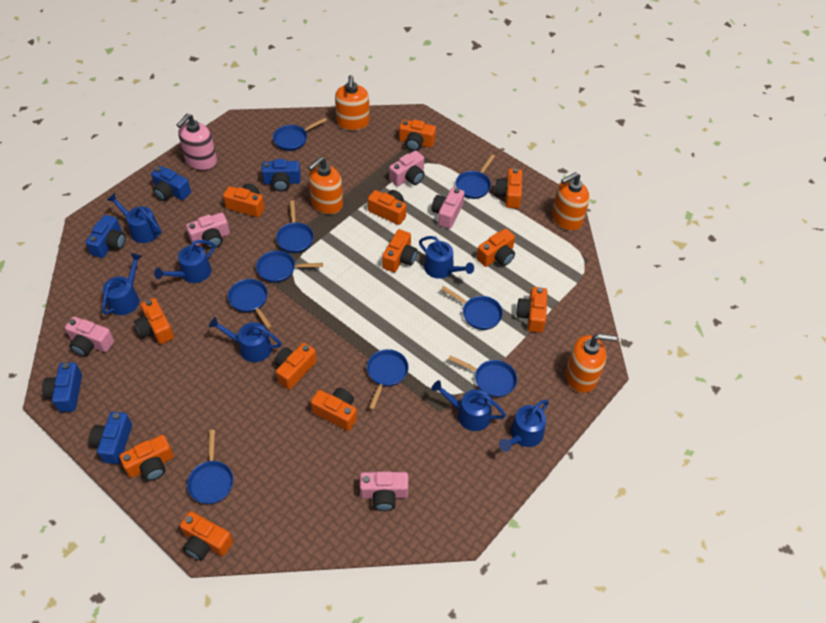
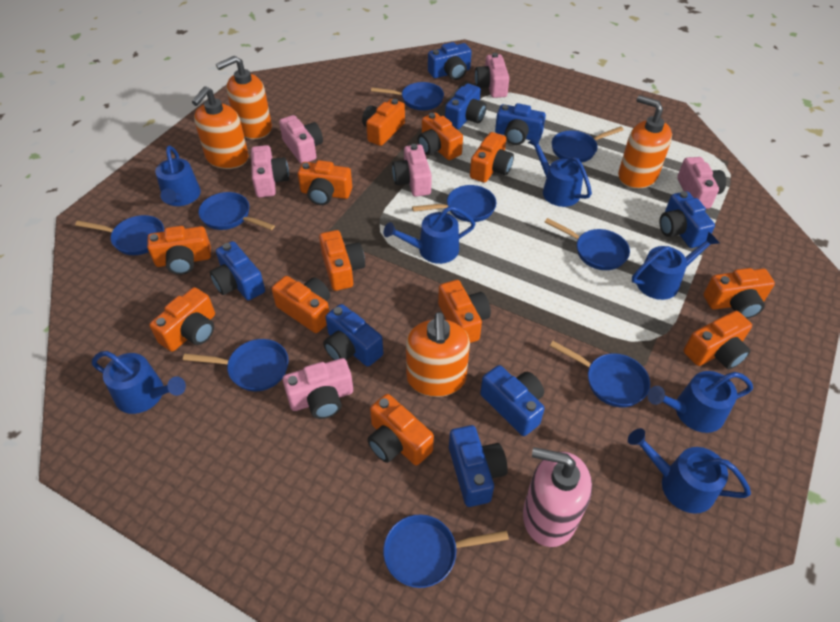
blue camera: 5 -> 8
pink camera: 5 -> 6

